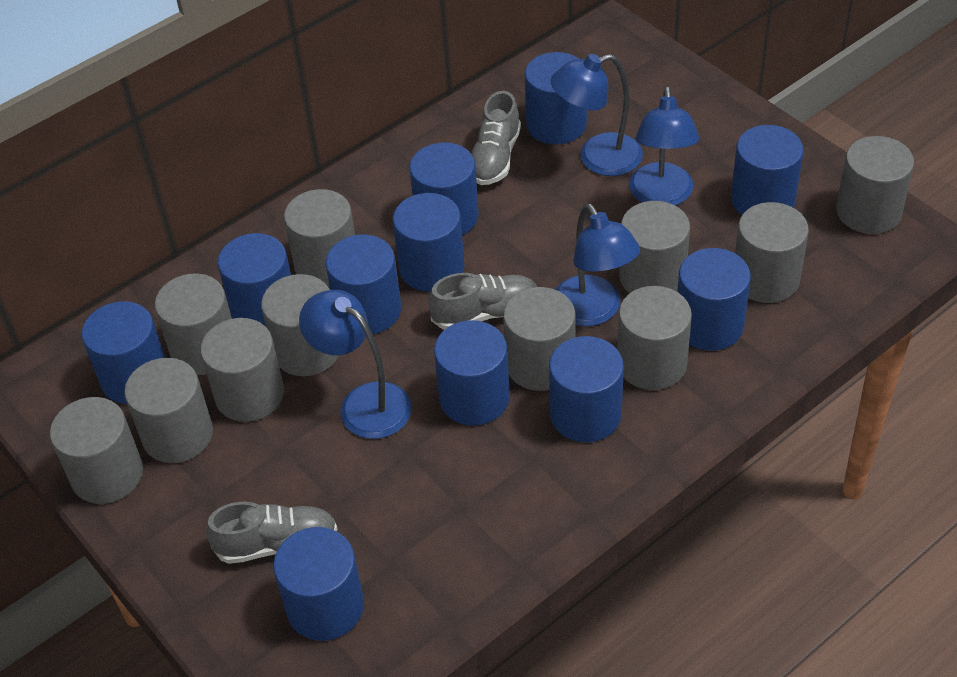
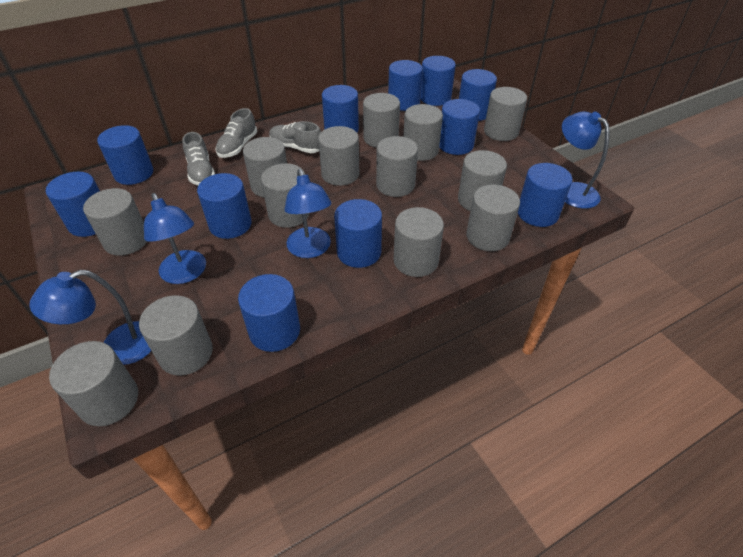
grey cylinder: 11 -> 13

